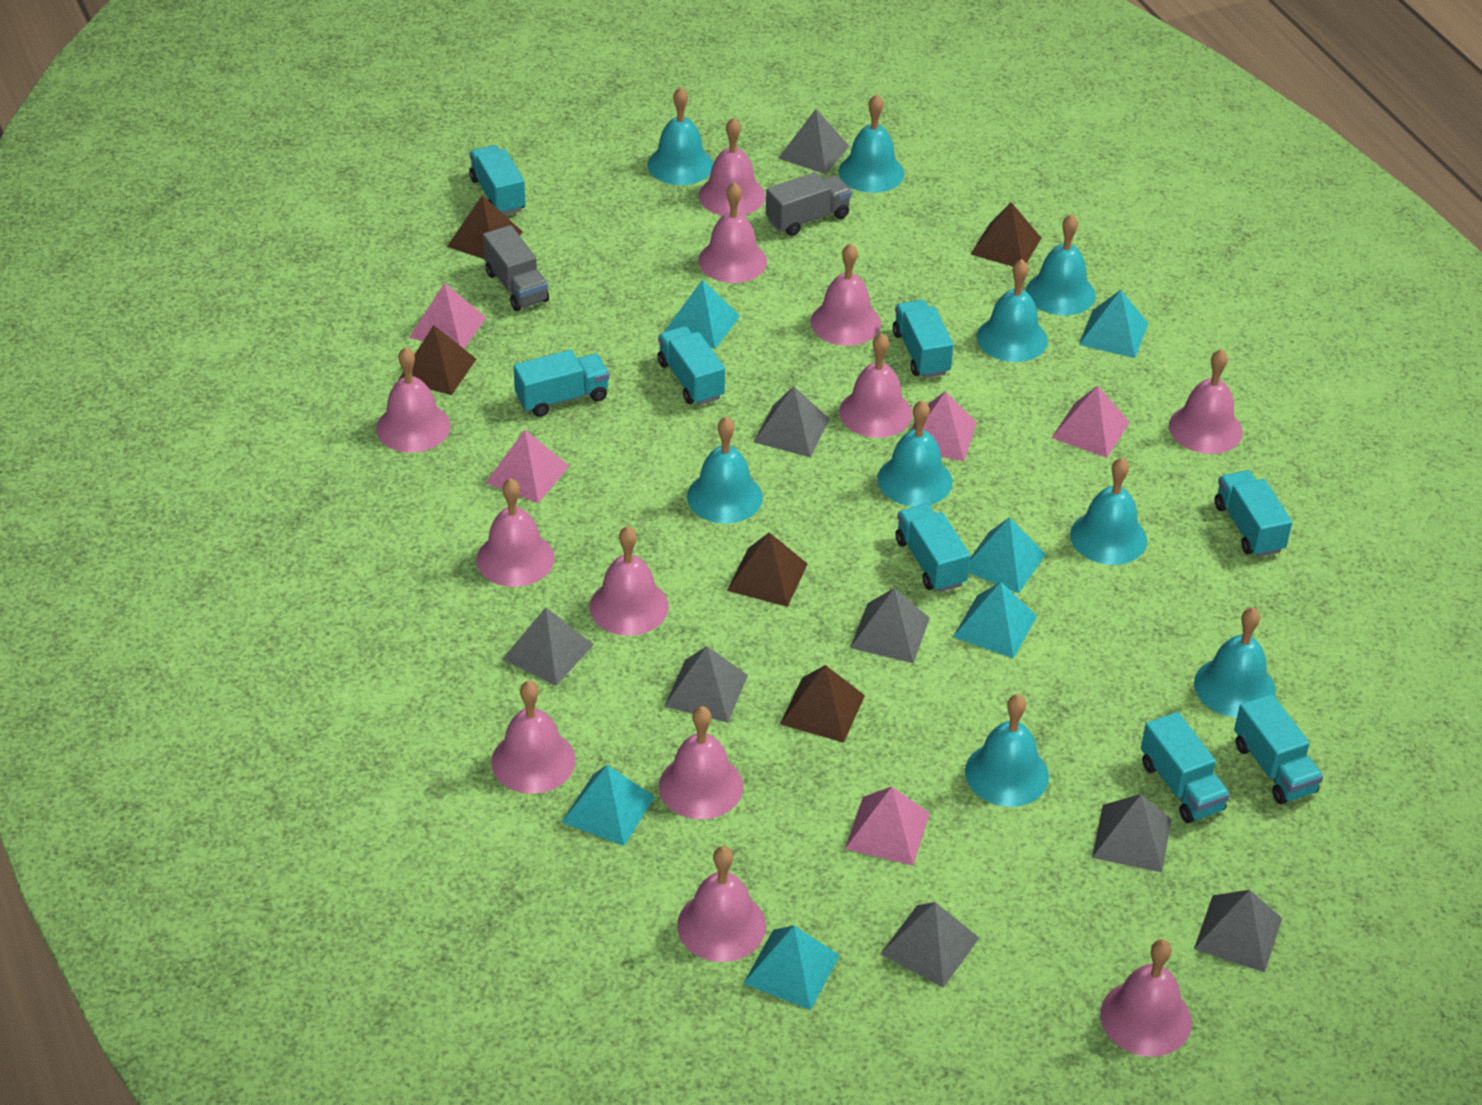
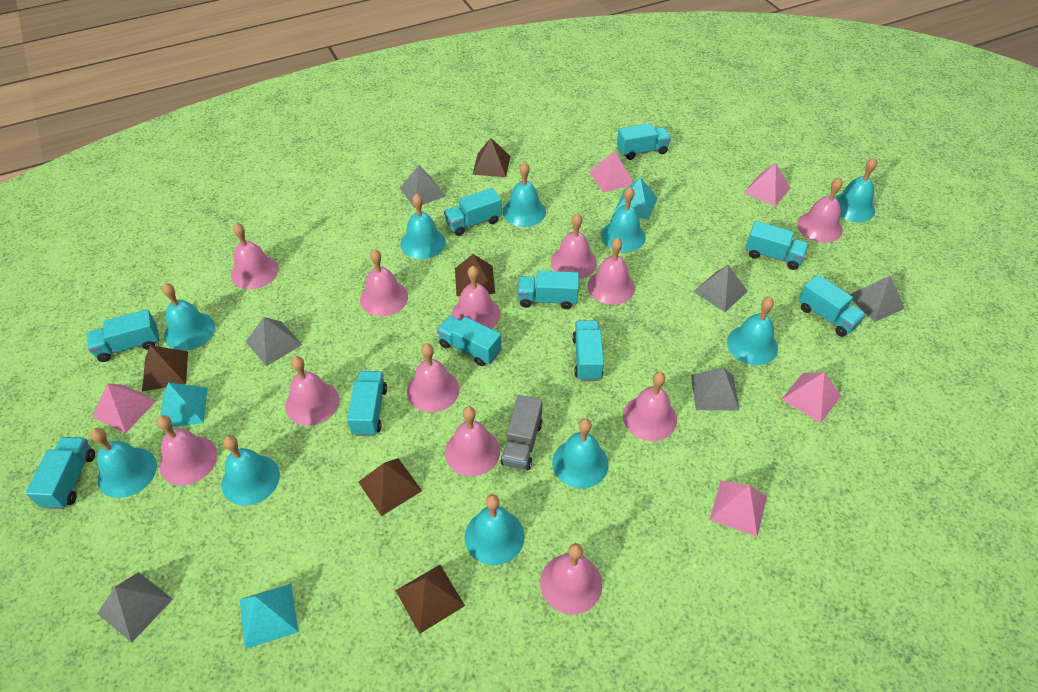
grey pyramid: 8 -> 6
grey truck: 2 -> 1
turquoise bell: 9 -> 10
turquoise pyramid: 6 -> 3
turquoise truck: 8 -> 10

